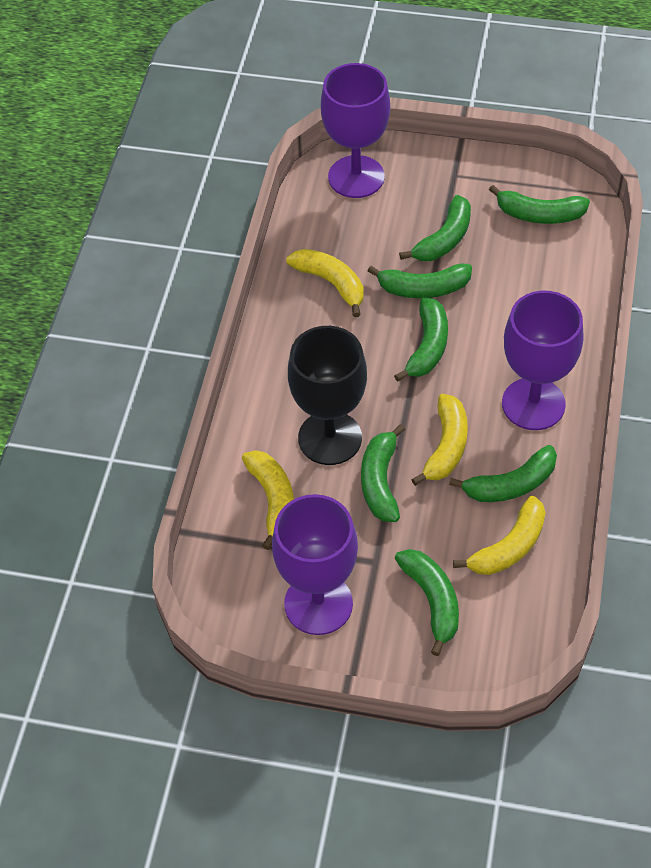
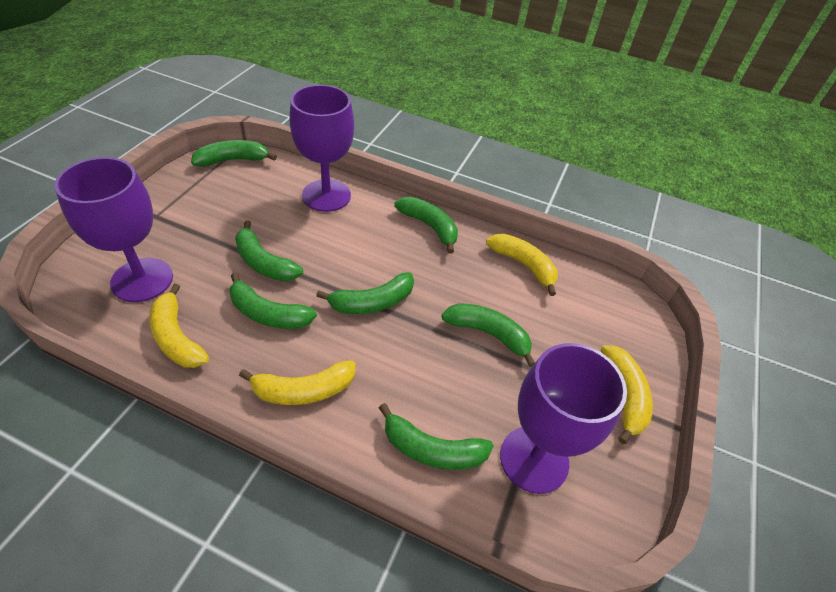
black goblet: 1 -> 0

